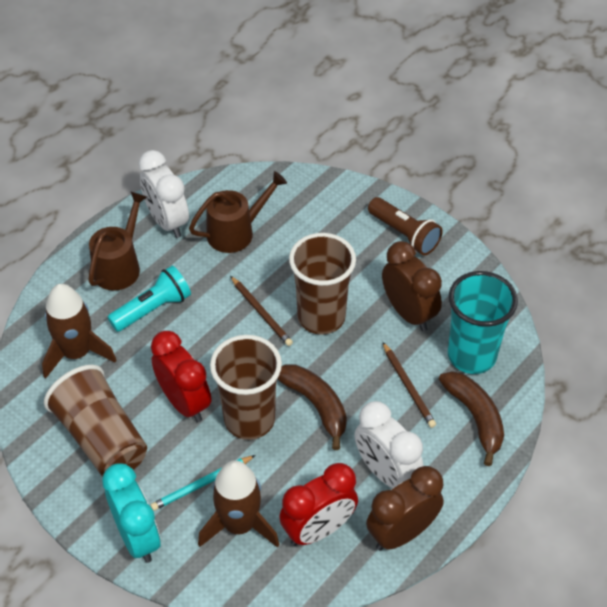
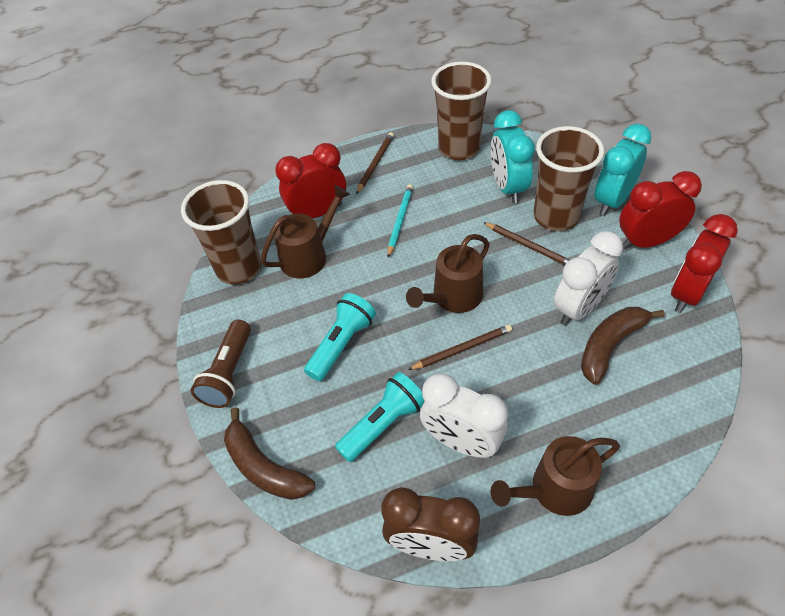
brown clock: 2 -> 1
brown pencil: 2 -> 3
brown rocket: 2 -> 0
brown watering can: 2 -> 3
red clock: 2 -> 3
turquoise clock: 1 -> 2
turquoise cup: 1 -> 0
turquoise flashlight: 1 -> 2

